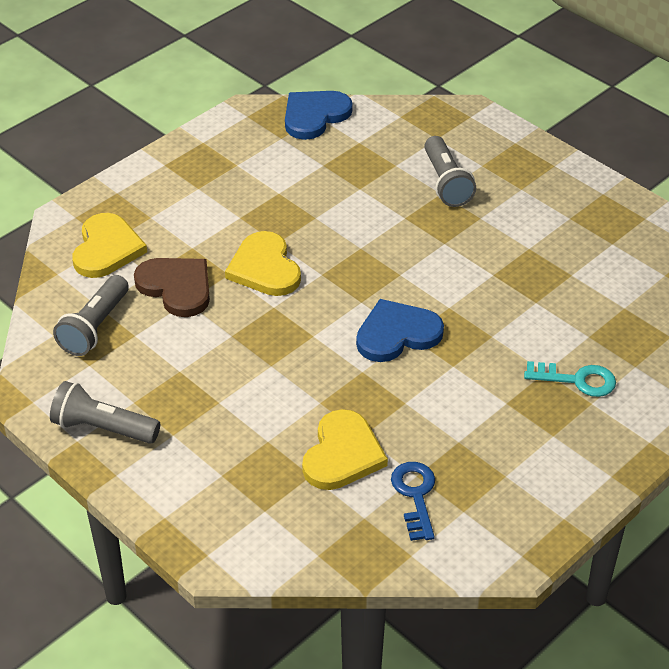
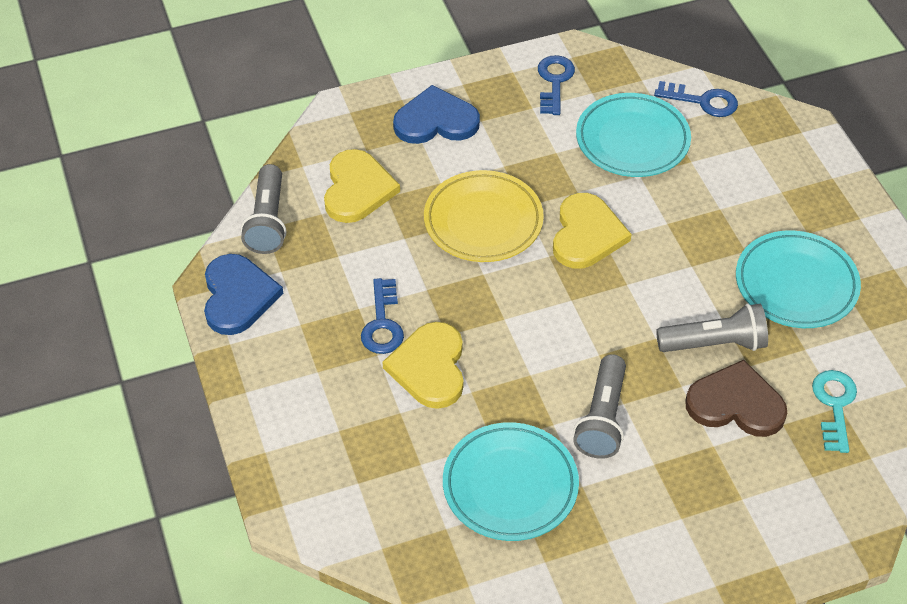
blue key: 1 -> 3
turquoise plate: 0 -> 3
yellow plate: 0 -> 1

